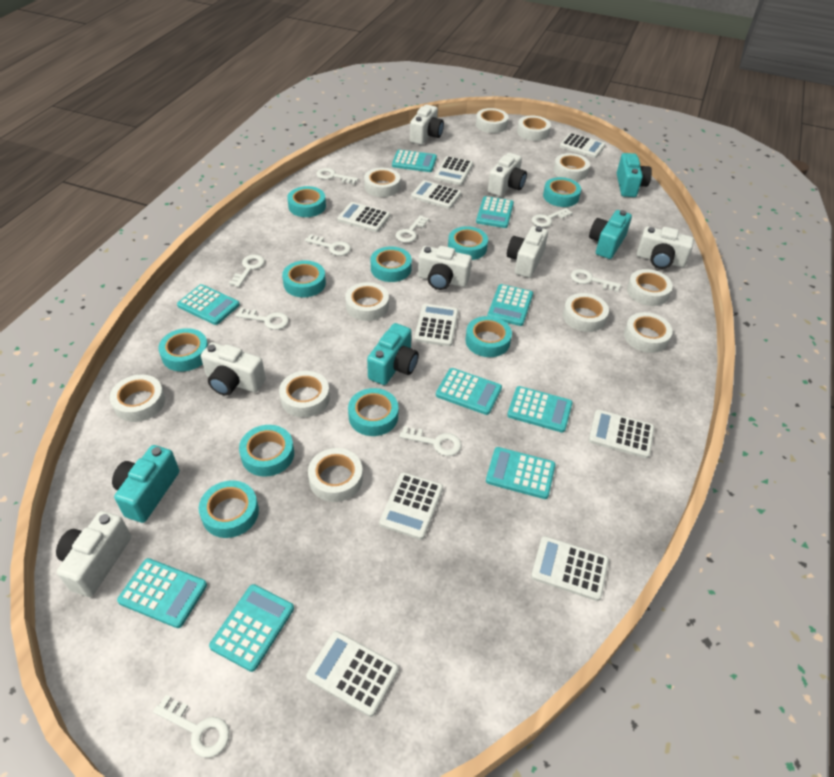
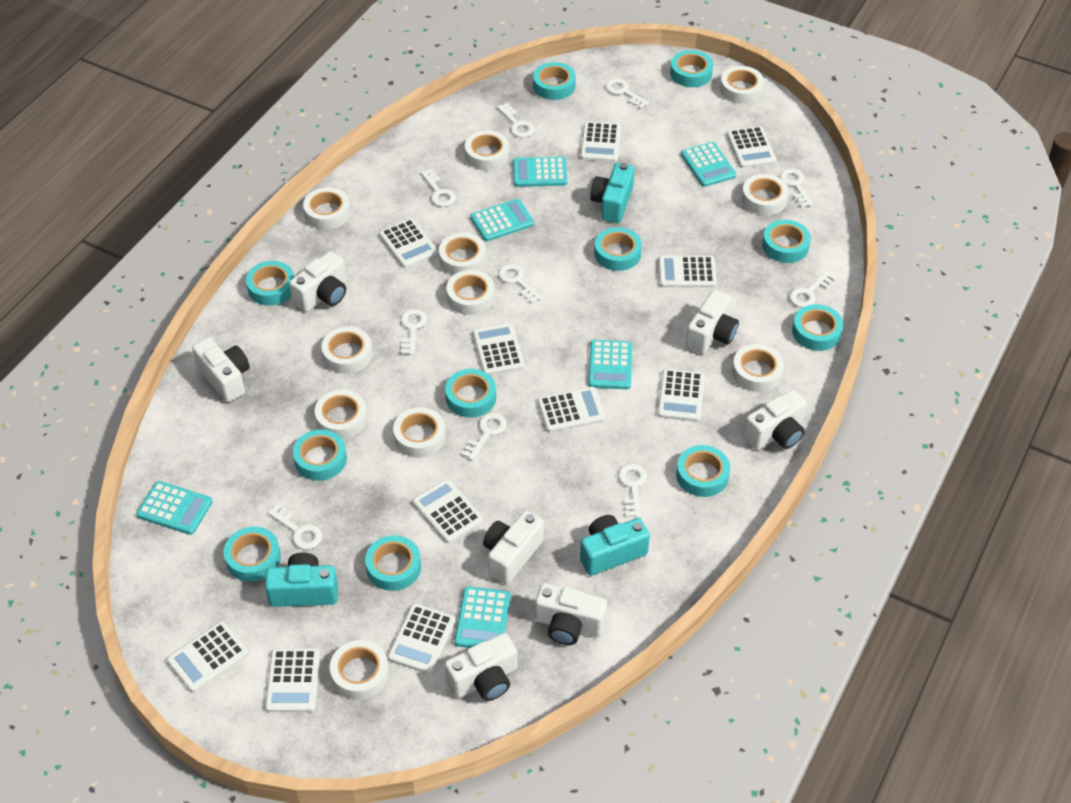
turquoise calculator: 9 -> 6
turquoise camera: 4 -> 3
turquoise tape: 10 -> 11
white calculator: 9 -> 11
white key: 9 -> 10

